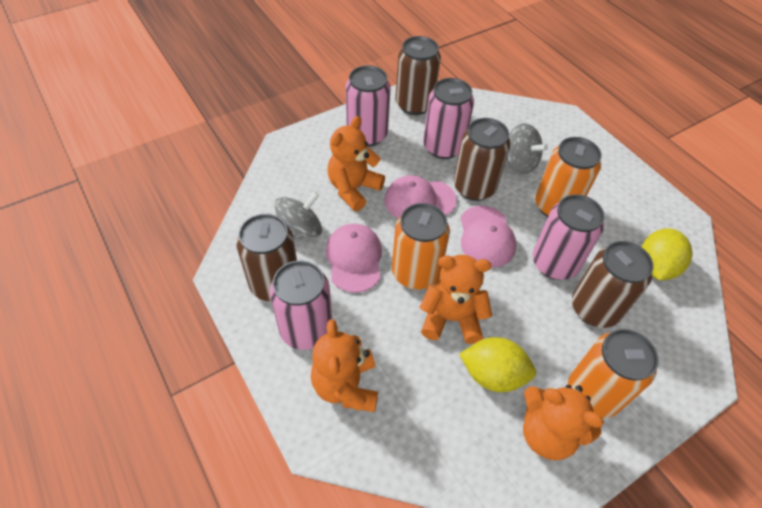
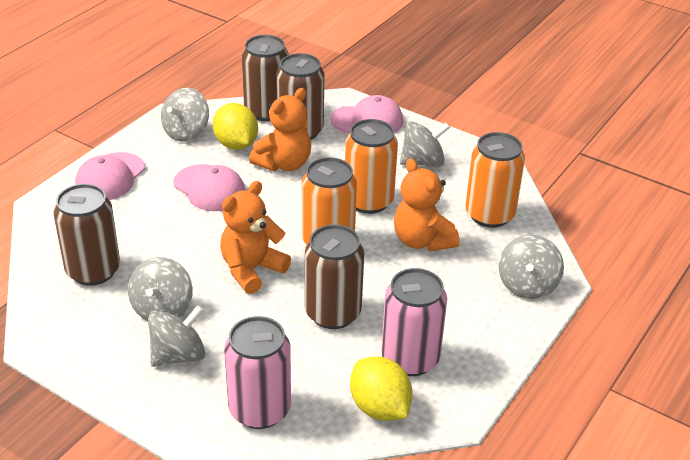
grey spinning top: 2 -> 5
orange teddy bear: 4 -> 3
pink can: 4 -> 2

